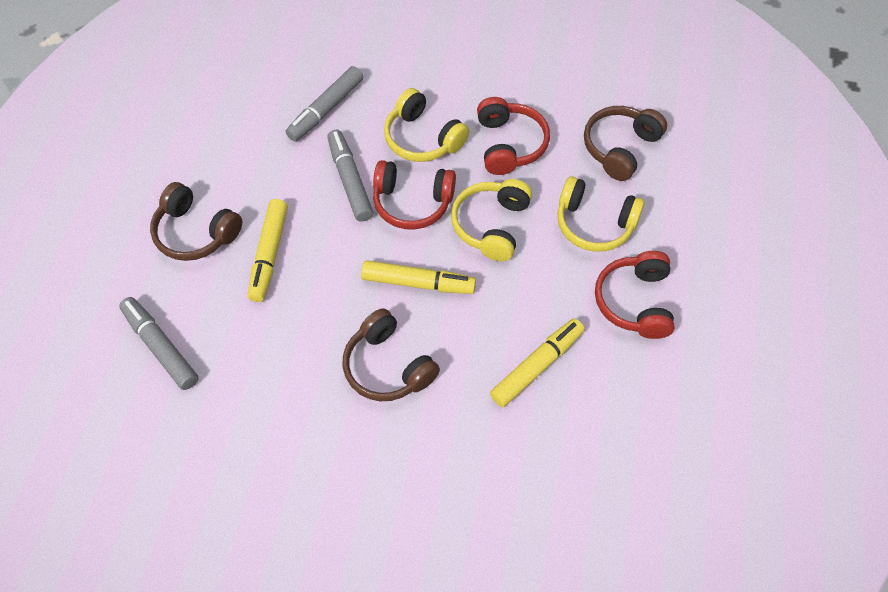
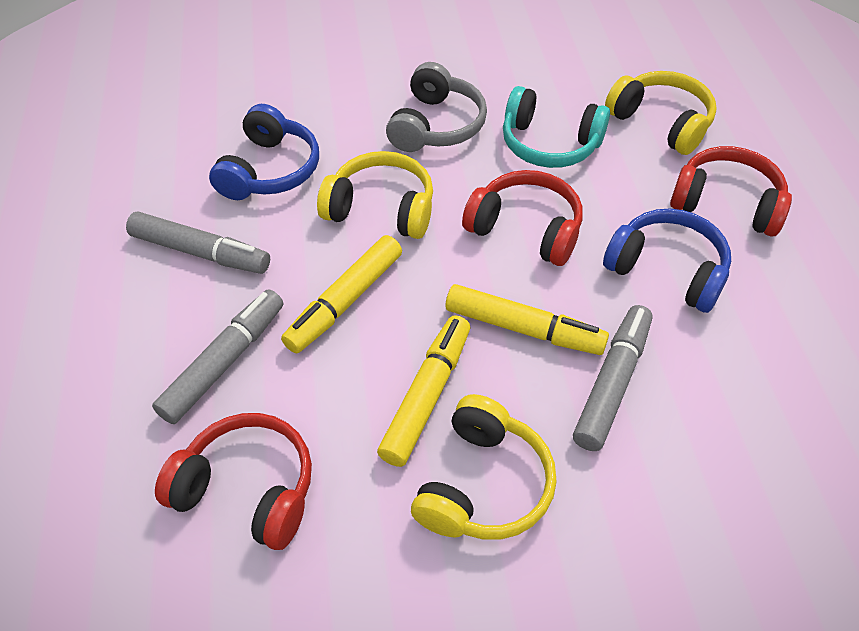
blue headphones: 0 -> 2
brown headphones: 3 -> 0
grey headphones: 0 -> 1
turquoise headphones: 0 -> 1

